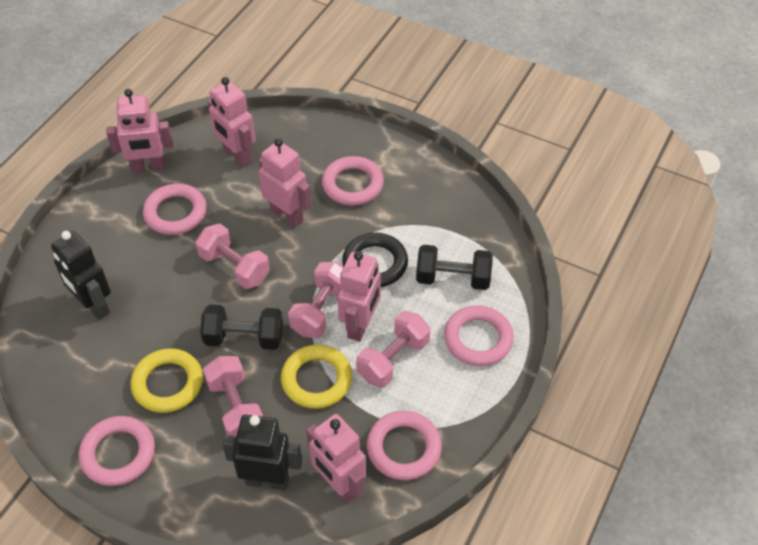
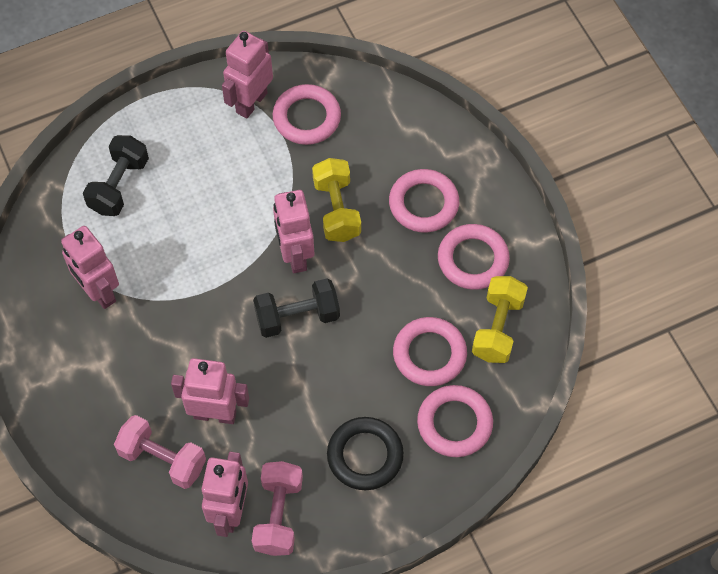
black robot: 2 -> 0
pink dumbbell: 4 -> 2
yellow dumbbell: 0 -> 2
yellow ring: 2 -> 0

